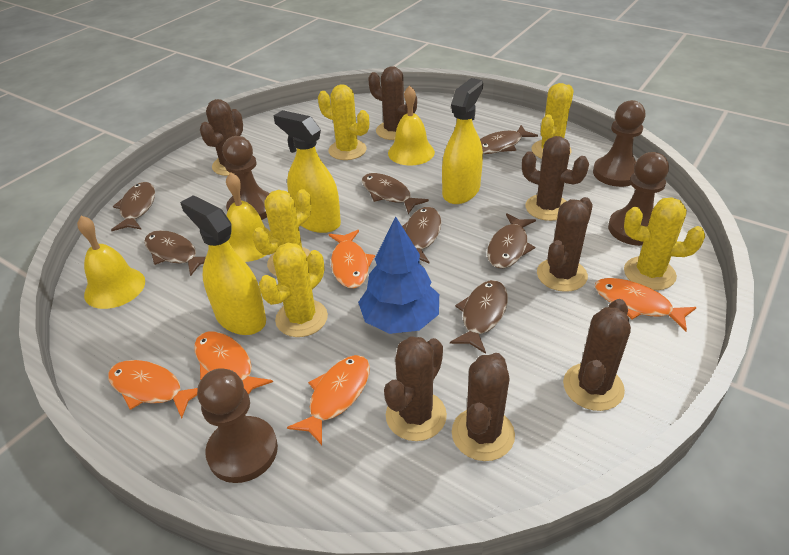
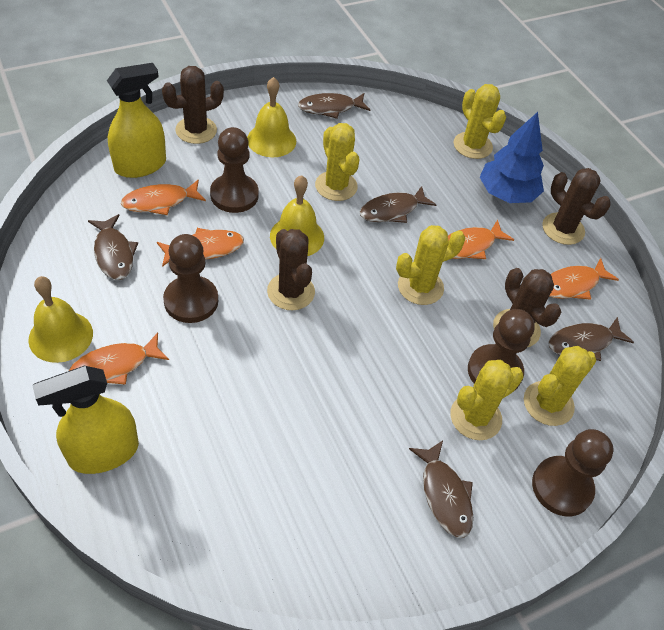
brown cactus: 7 -> 4
brown fish: 7 -> 5
yellow spray bottle: 3 -> 2

